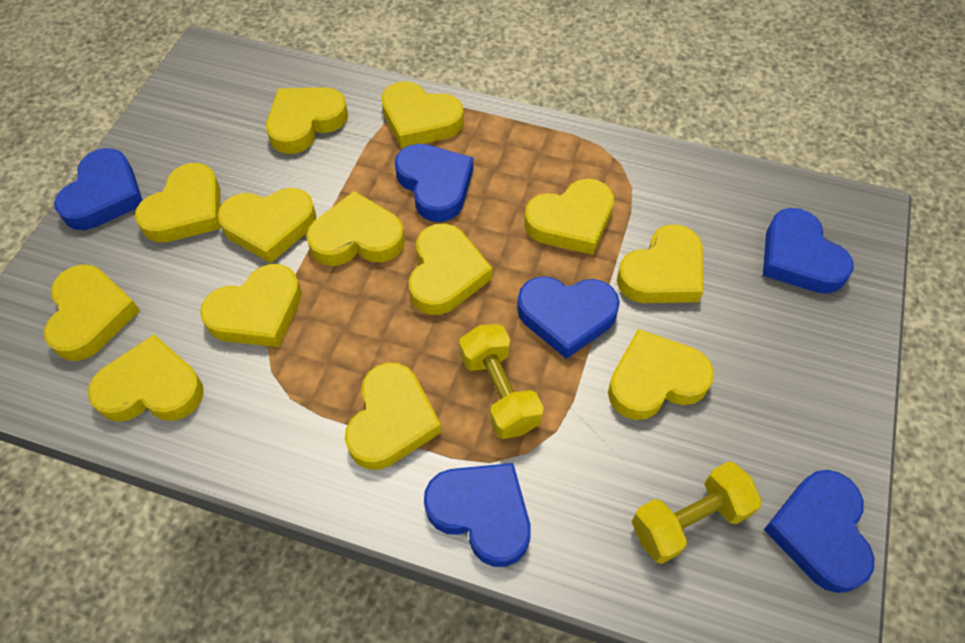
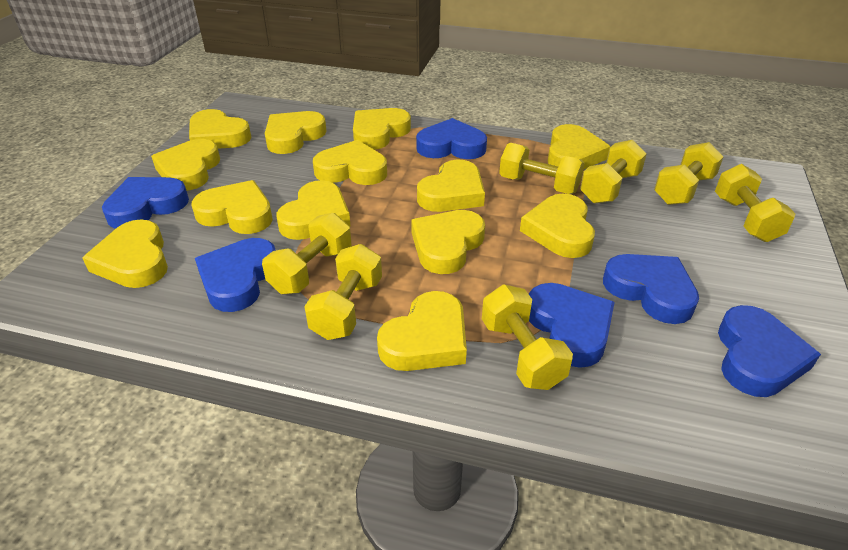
yellow dumbbell: 2 -> 7

